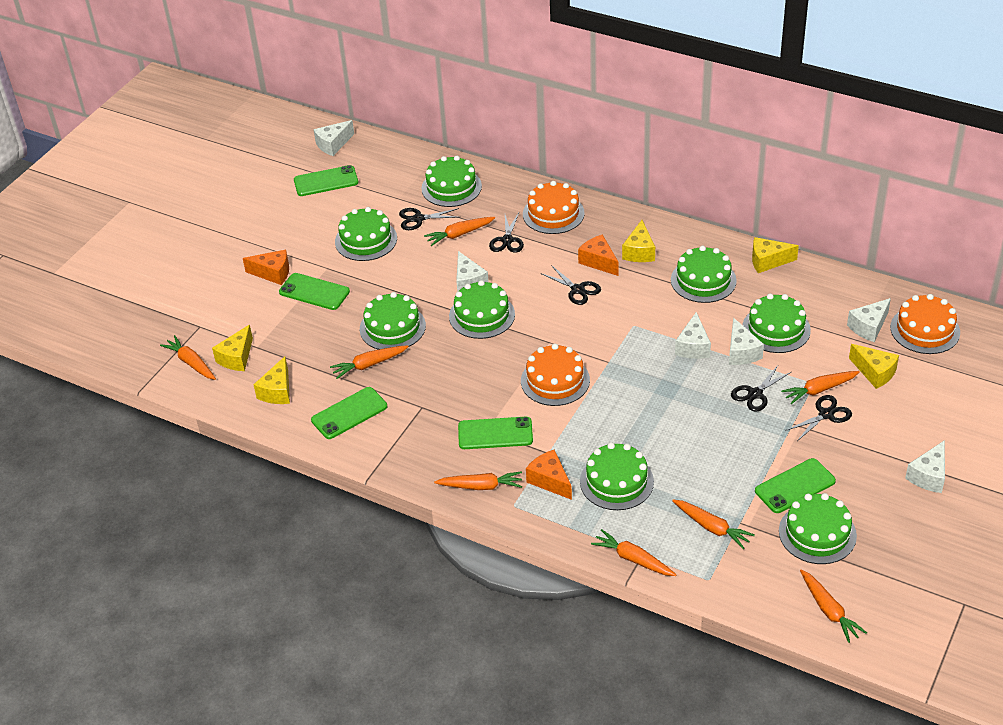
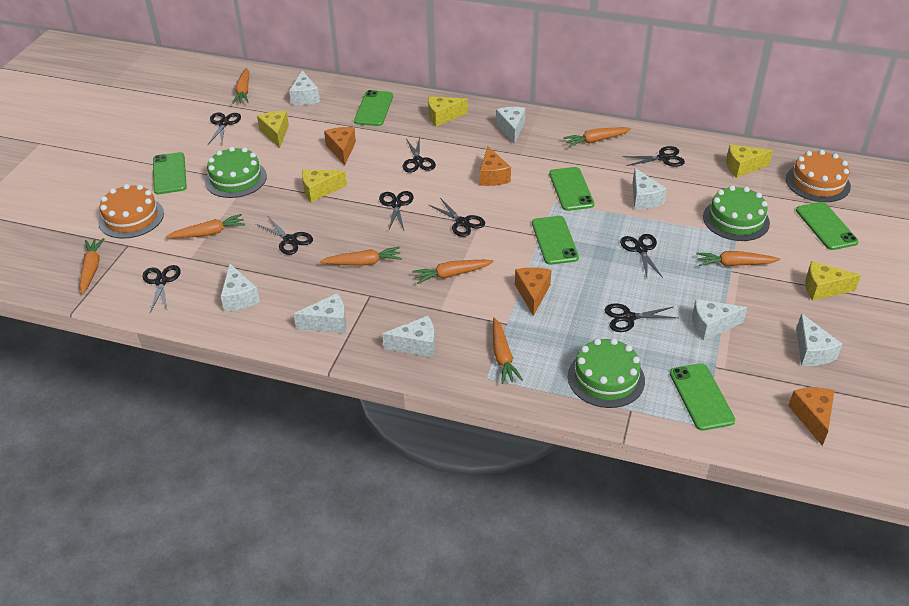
black scissors: 5 -> 9
green cake: 8 -> 3
green phone: 5 -> 6
orange cake: 3 -> 2
orange cheese: 3 -> 4
white cheese: 6 -> 8

